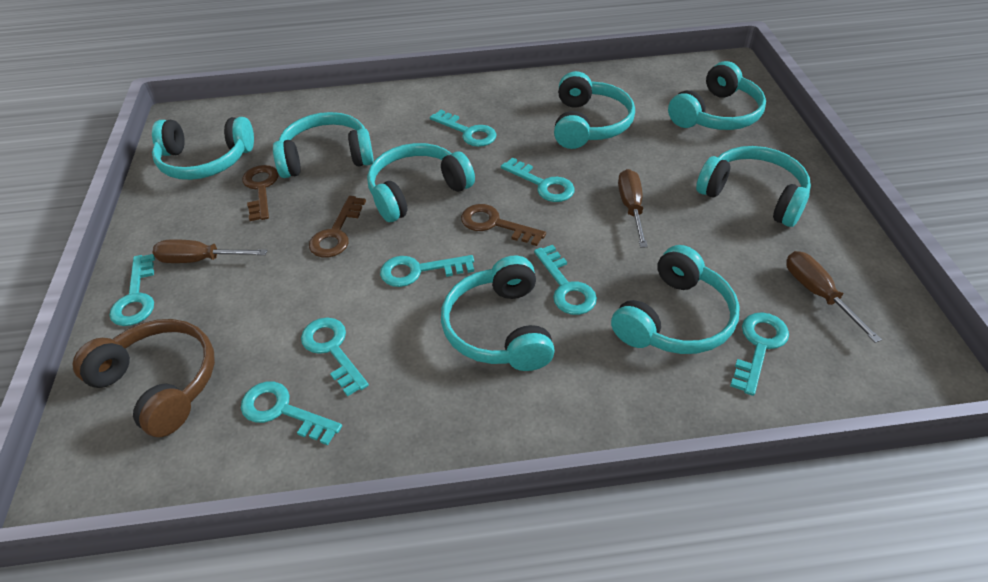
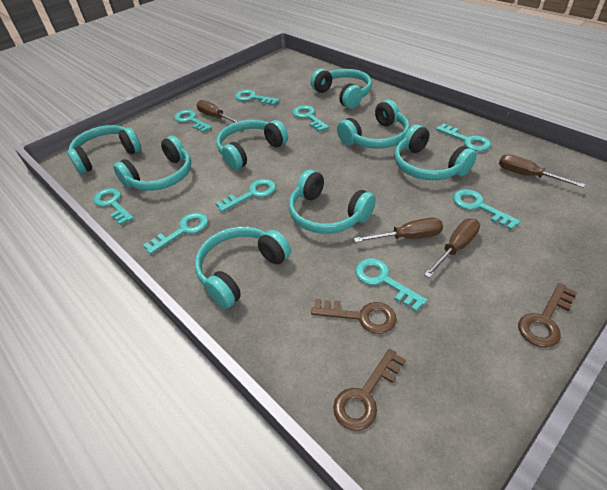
brown headphones: 1 -> 0
brown screwdriver: 3 -> 4
turquoise key: 8 -> 9

